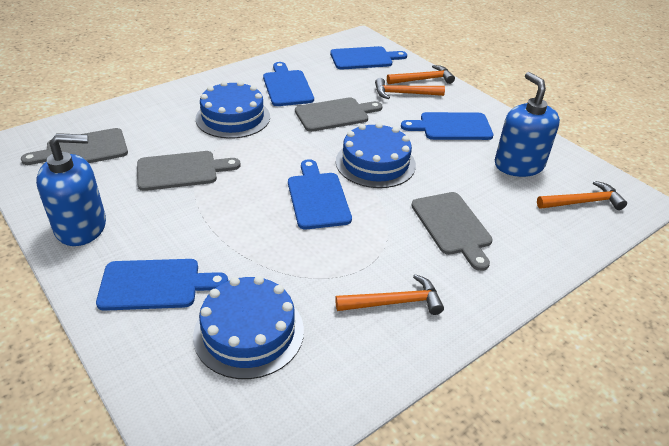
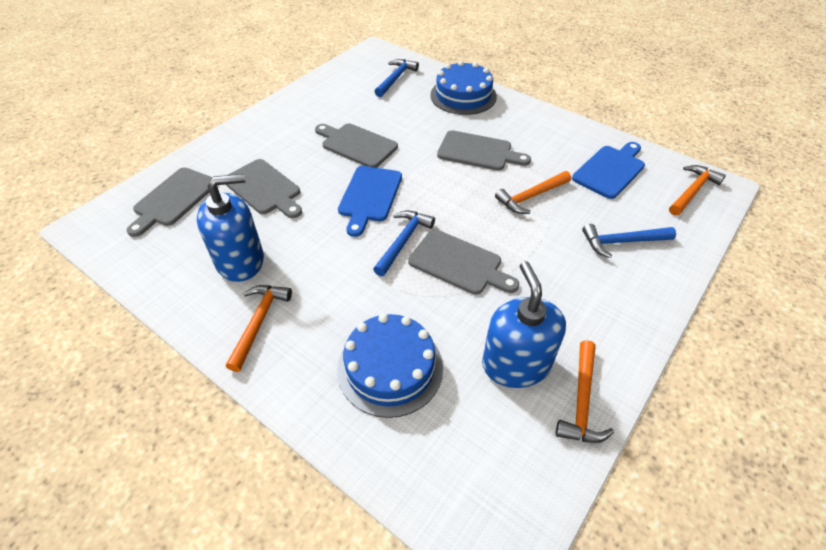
blue cake: 3 -> 2
blue cutting board: 5 -> 2
blue hammer: 0 -> 3
grey cutting board: 4 -> 5

